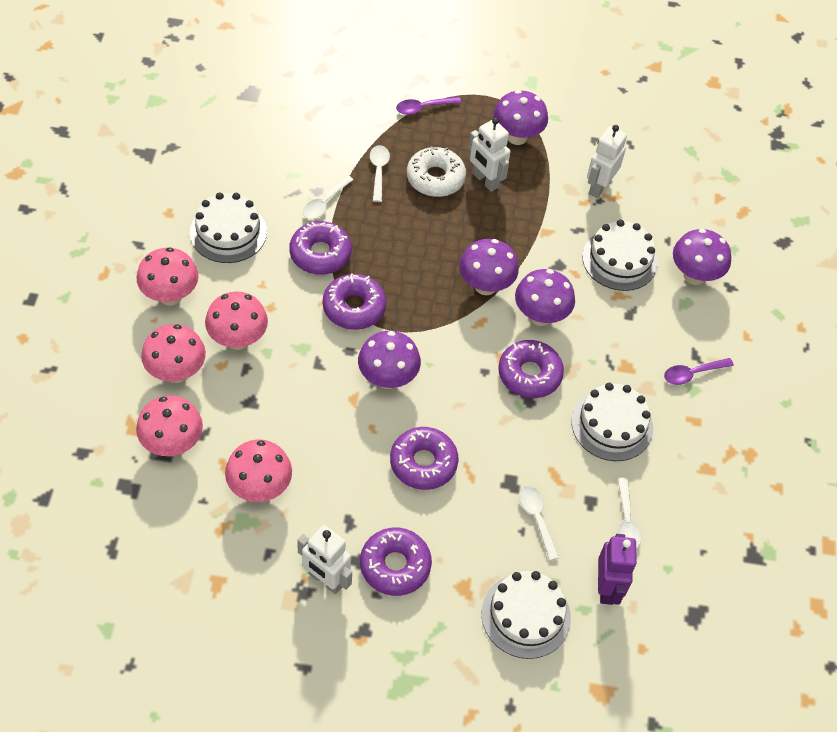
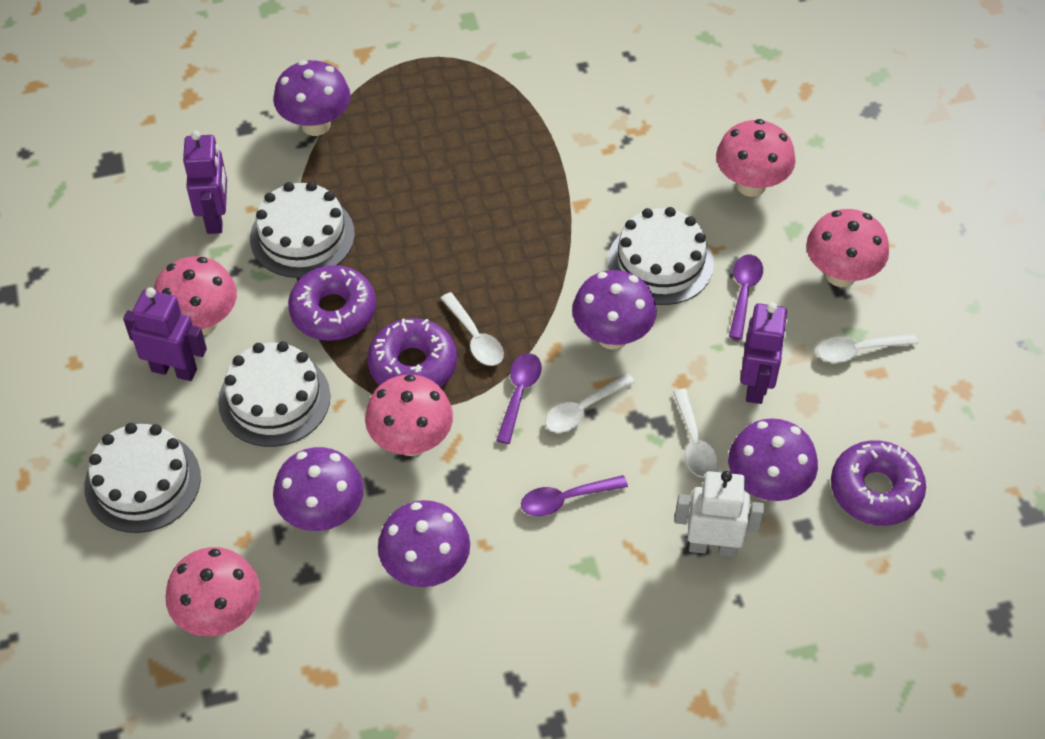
purple donut: 5 -> 3
purple robot: 1 -> 3
purple spoon: 2 -> 3
white donut: 1 -> 0
white robot: 3 -> 1

